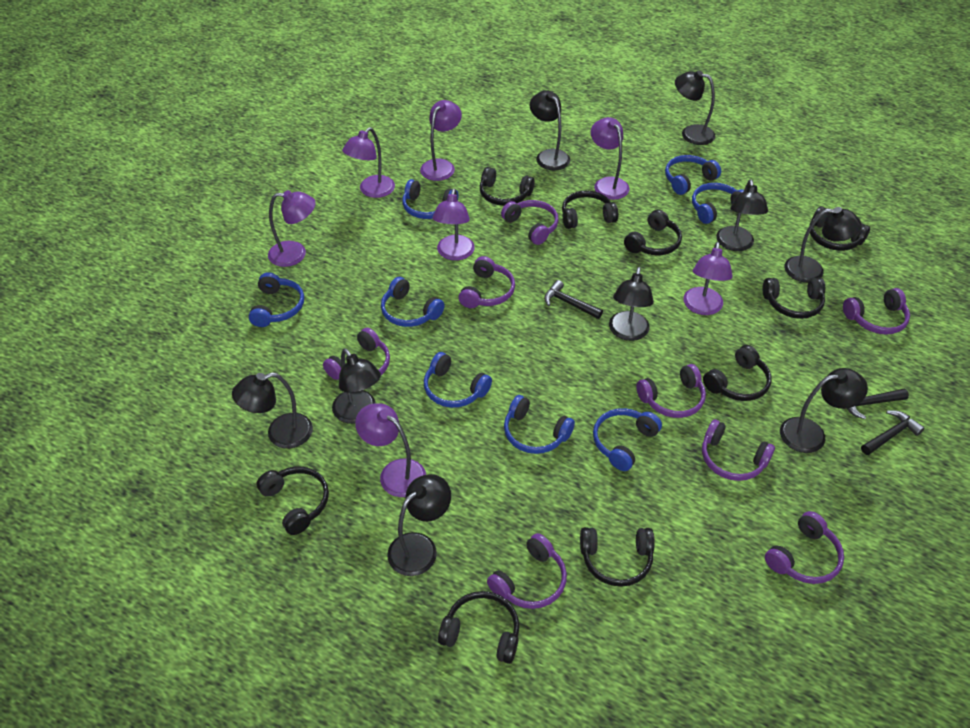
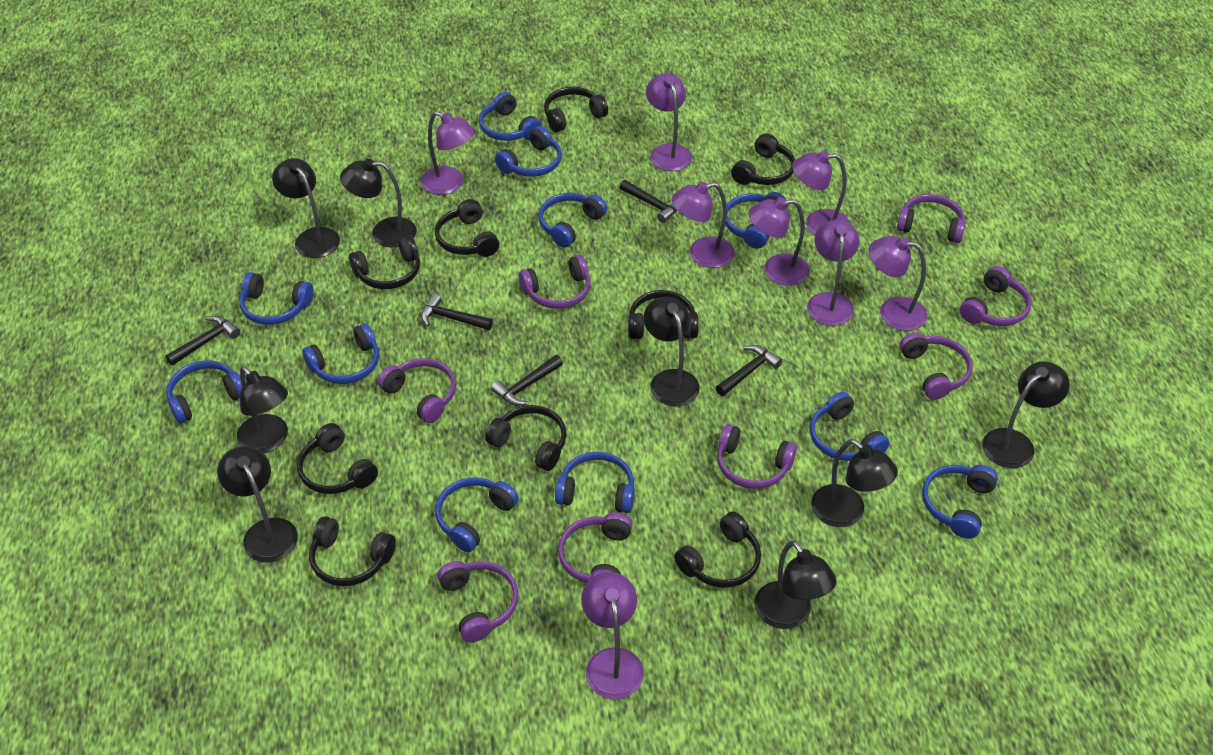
black hammer: 3 -> 5
black lamp: 9 -> 8
blue headphones: 8 -> 11
purple lamp: 7 -> 8

